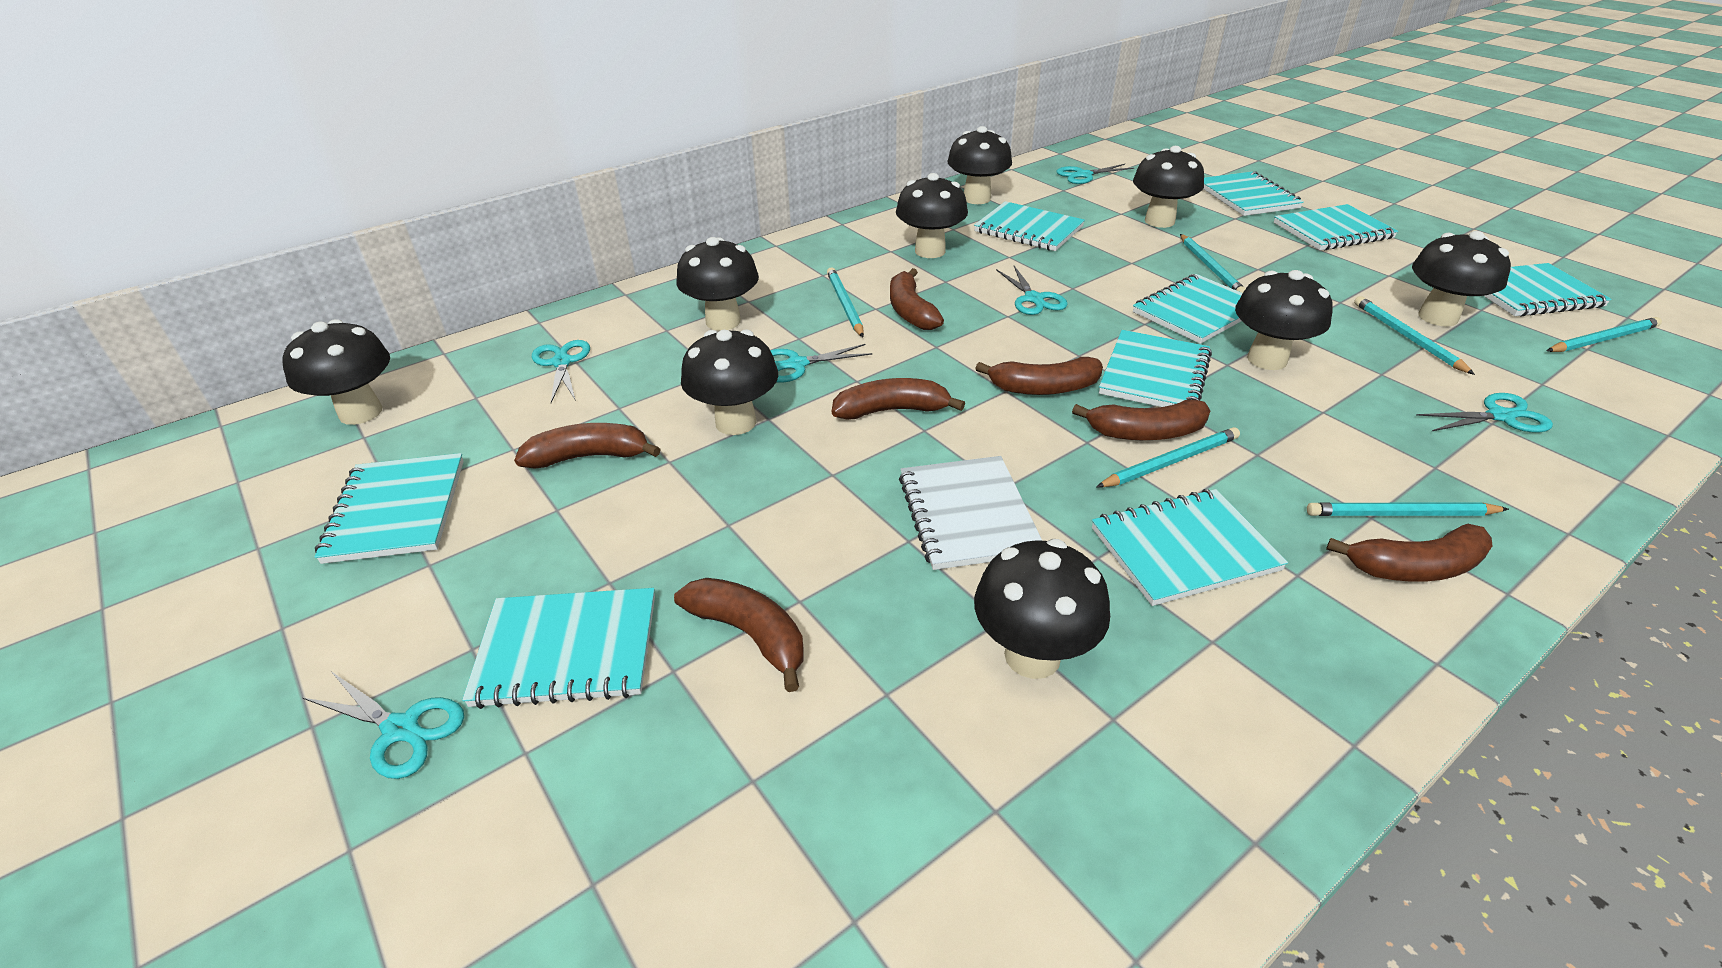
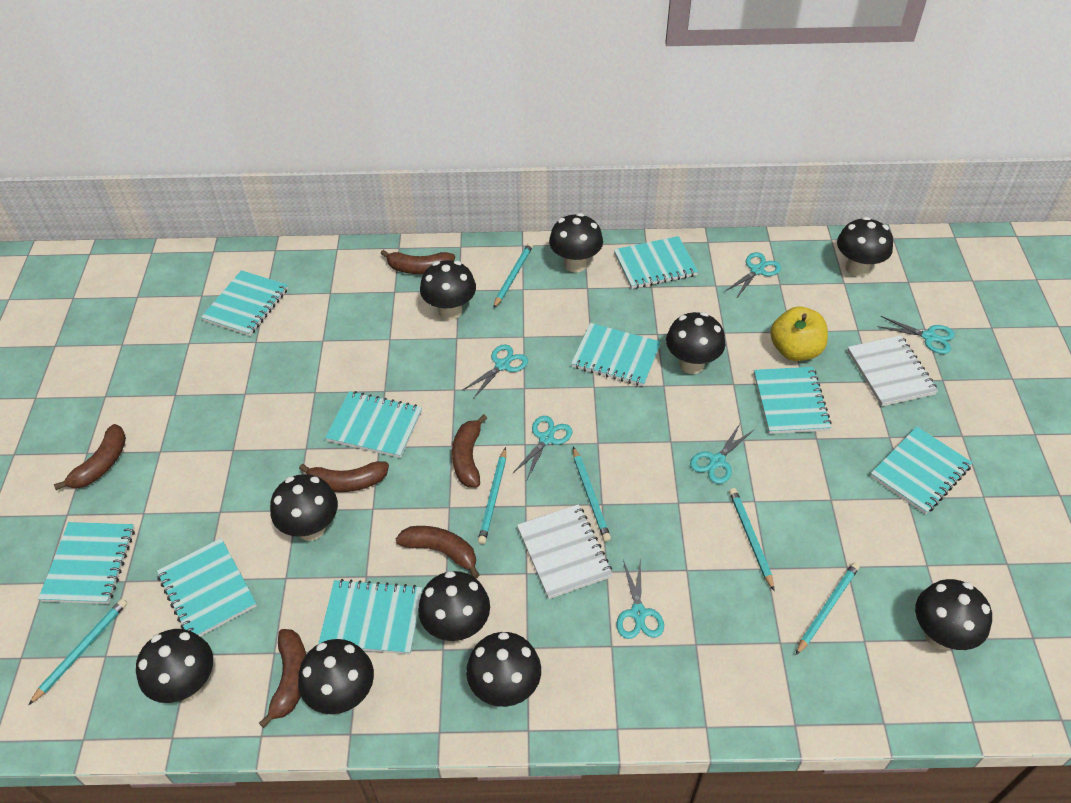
black mushroom: 9 -> 10
brown banana: 7 -> 6
white notebook: 1 -> 2
yellow apple: 0 -> 1

